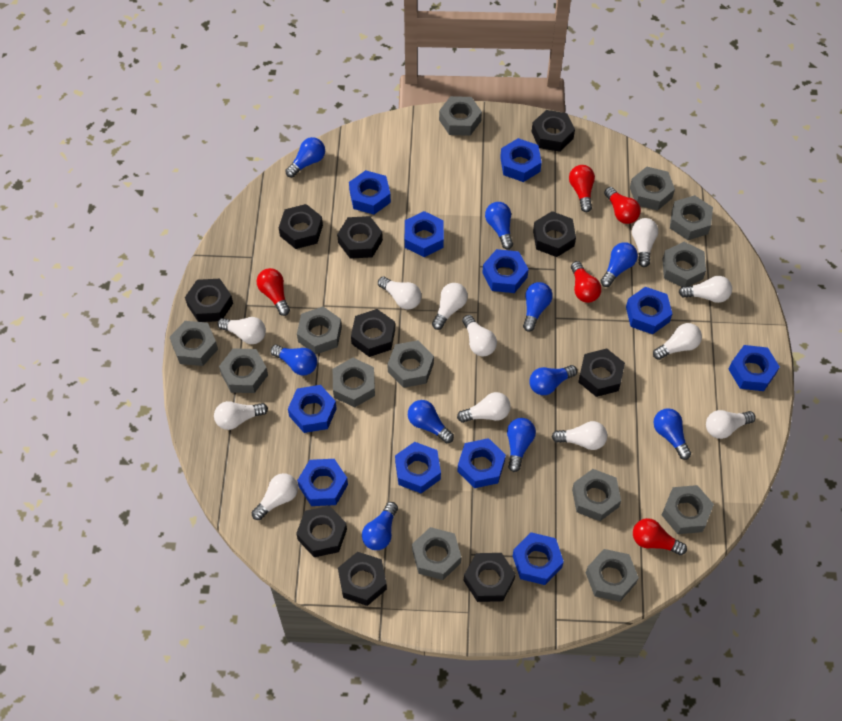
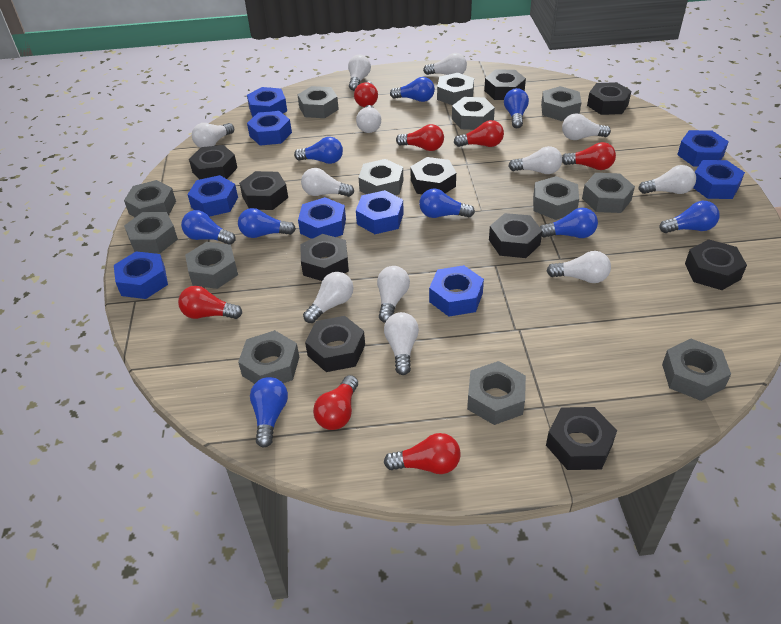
blue light bulb: 10 -> 9
blue nut: 11 -> 9
red light bulb: 5 -> 7

